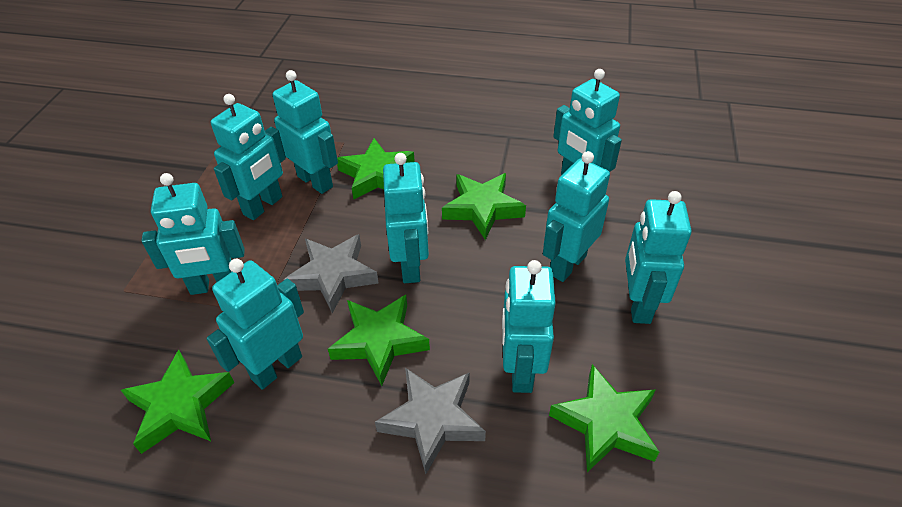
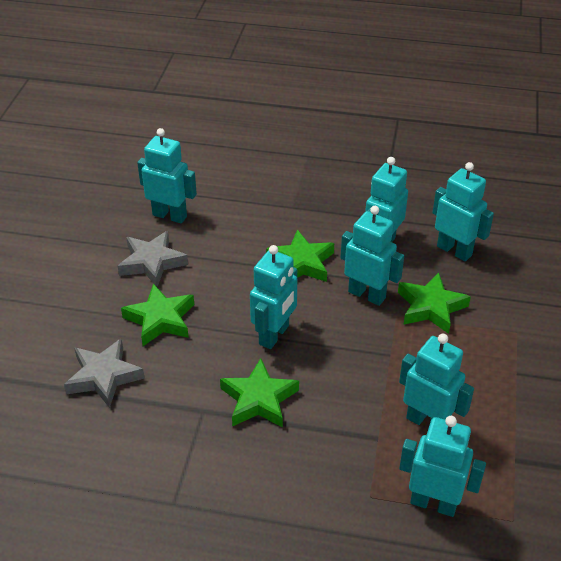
green star: 5 -> 4
turquoise robot: 9 -> 7

